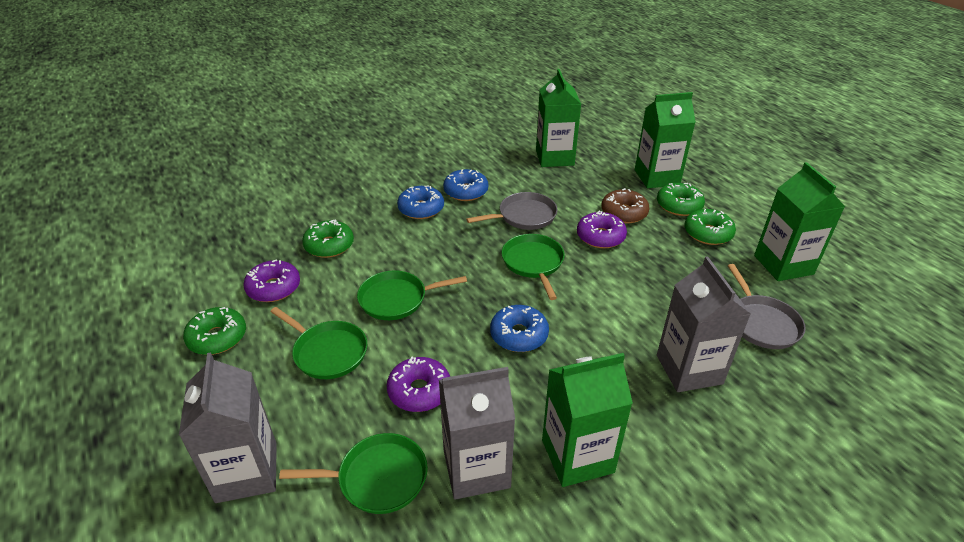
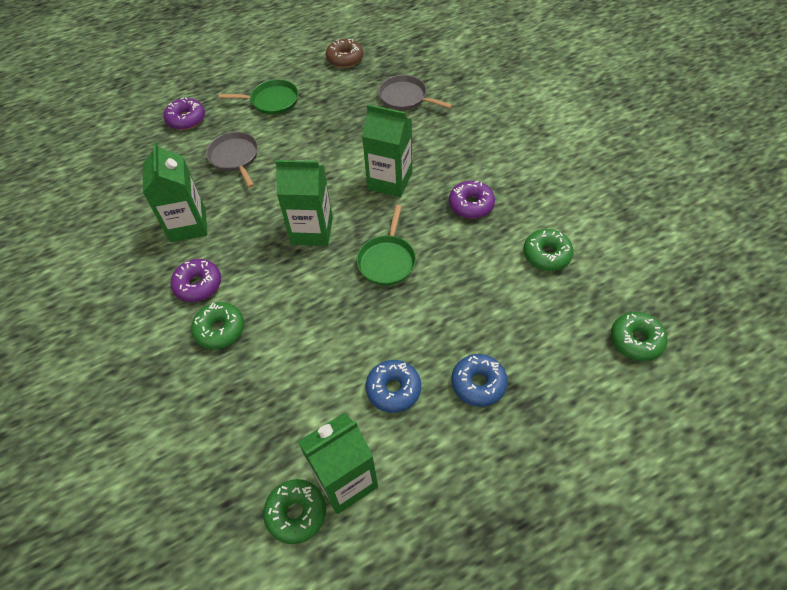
blue donut: 3 -> 2
green pan: 4 -> 2
grey carton: 3 -> 0

